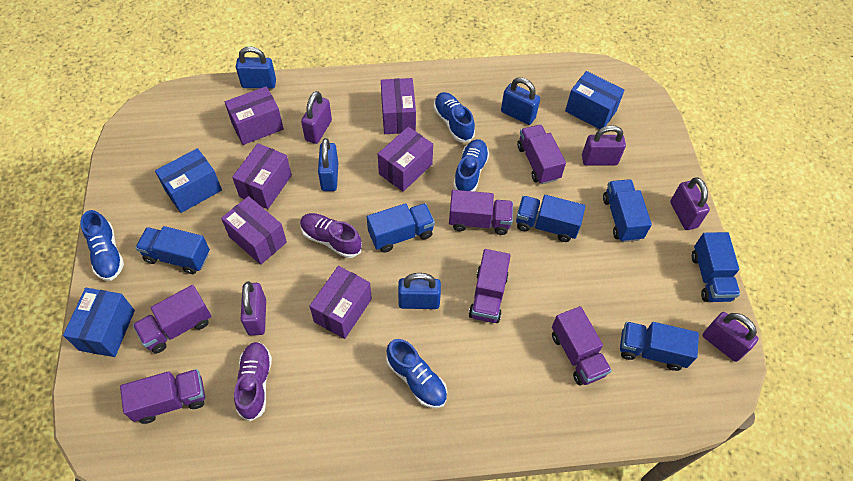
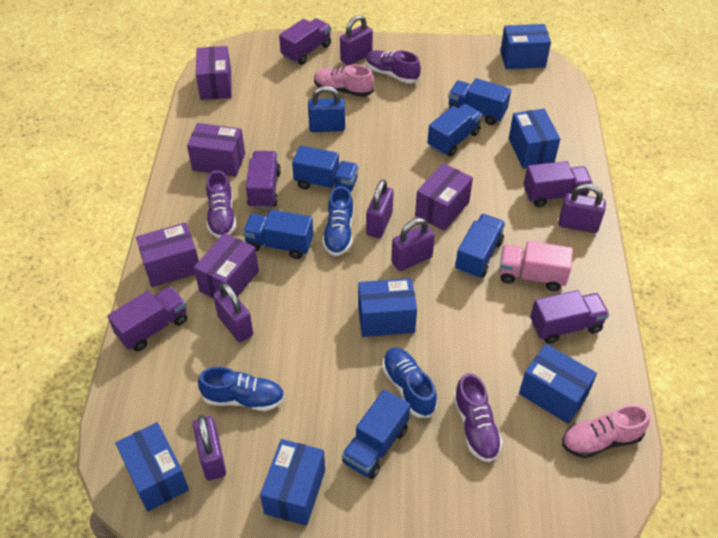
blue box: 3 -> 6
blue padlock: 4 -> 1
blue shoe: 4 -> 3
pink shoe: 0 -> 2
pink truck: 0 -> 1
purple box: 6 -> 5
purple padlock: 5 -> 6
purple shoe: 2 -> 3
purple truck: 6 -> 5

